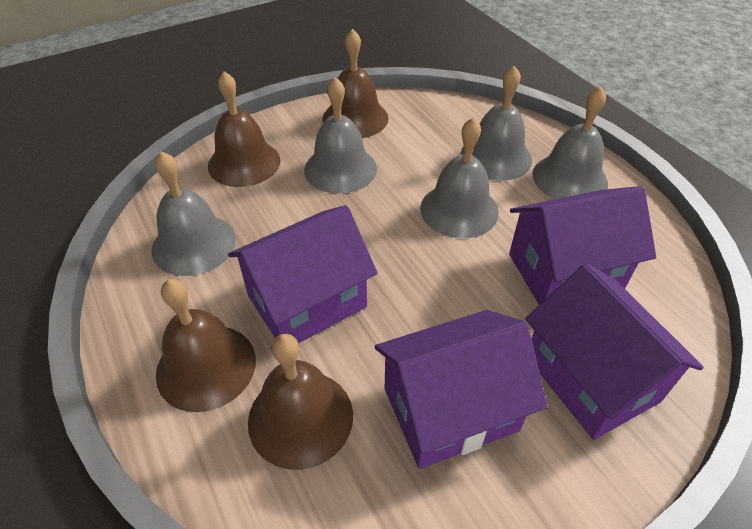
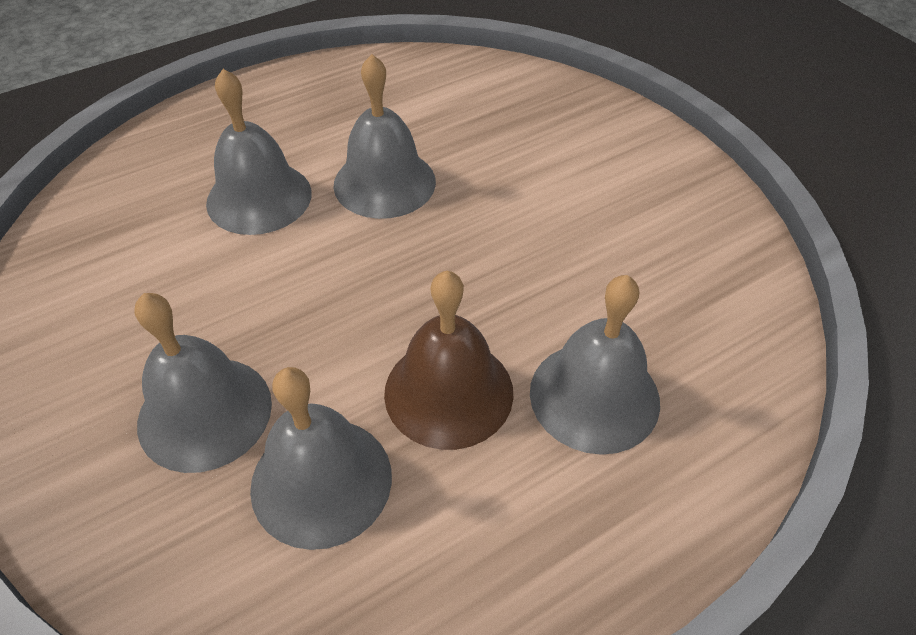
brown bell: 4 -> 1
purple house: 4 -> 0

